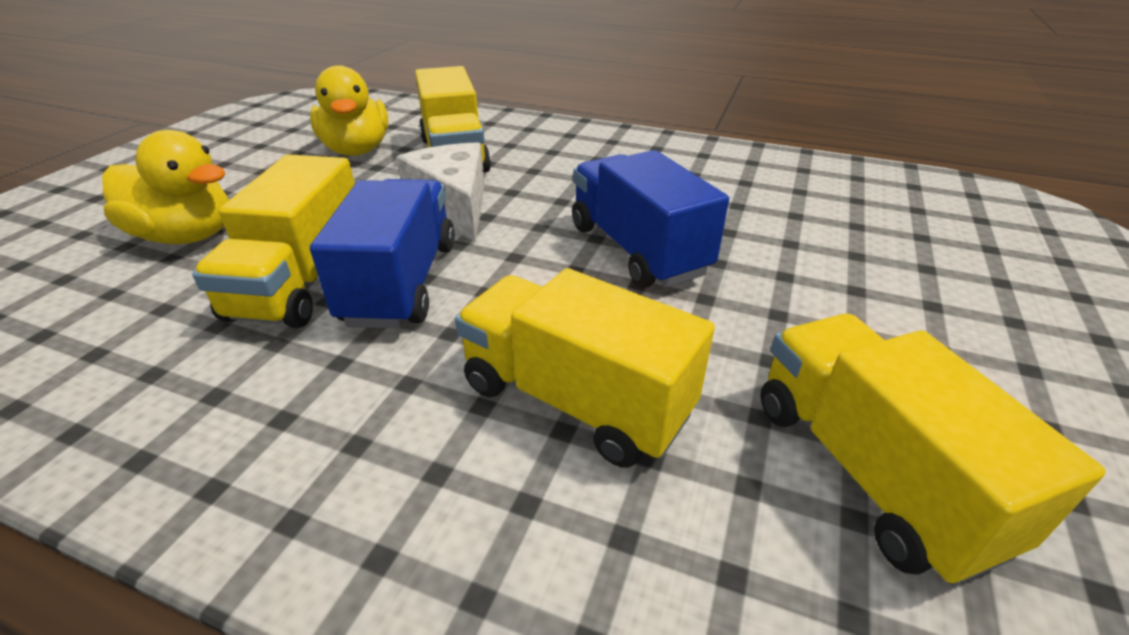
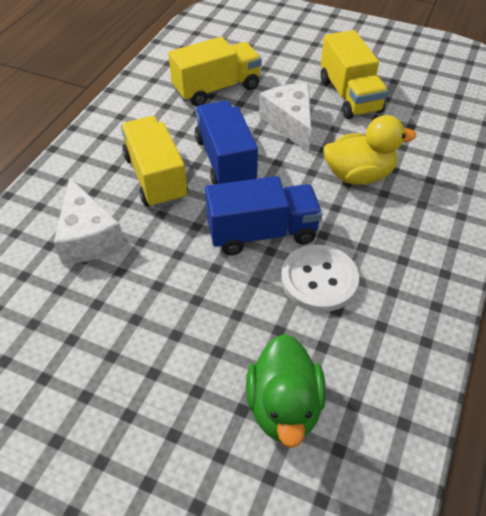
green duck: 0 -> 1
white button: 0 -> 1
white cheese: 1 -> 2
yellow duck: 2 -> 1
yellow truck: 4 -> 3

